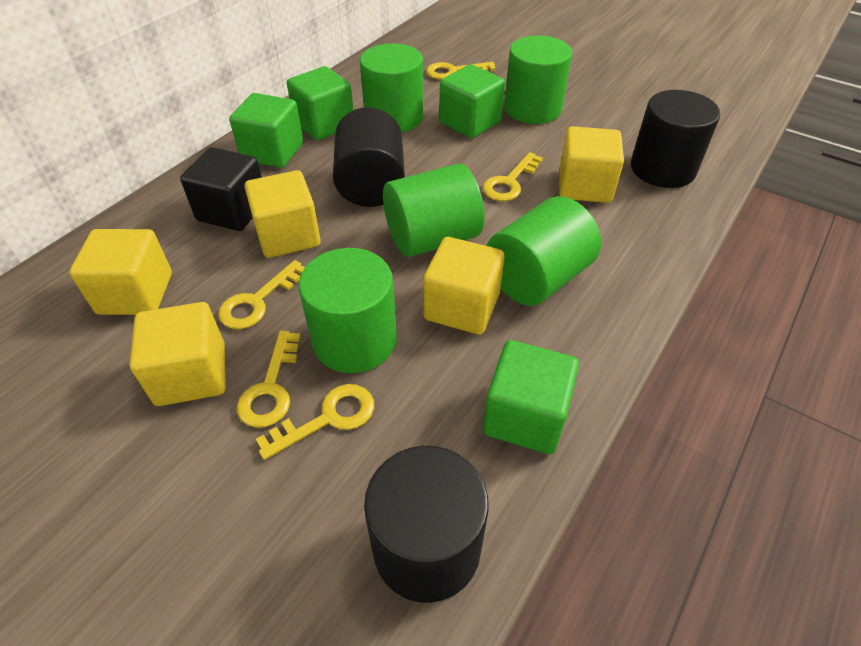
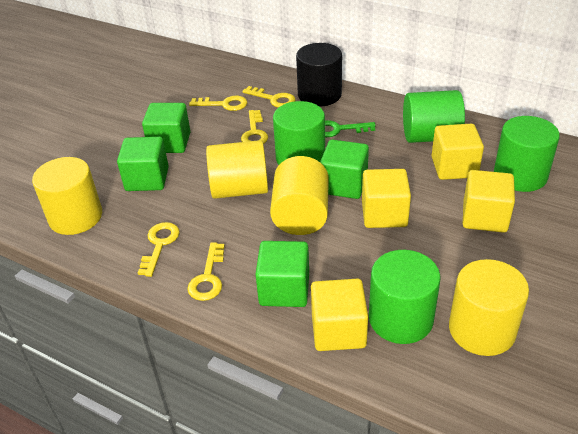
black cube: 1 -> 0
black cylinder: 3 -> 1
green cylinder: 5 -> 4
green key: 0 -> 1
yellow cube: 5 -> 4
yellow cylinder: 0 -> 4

